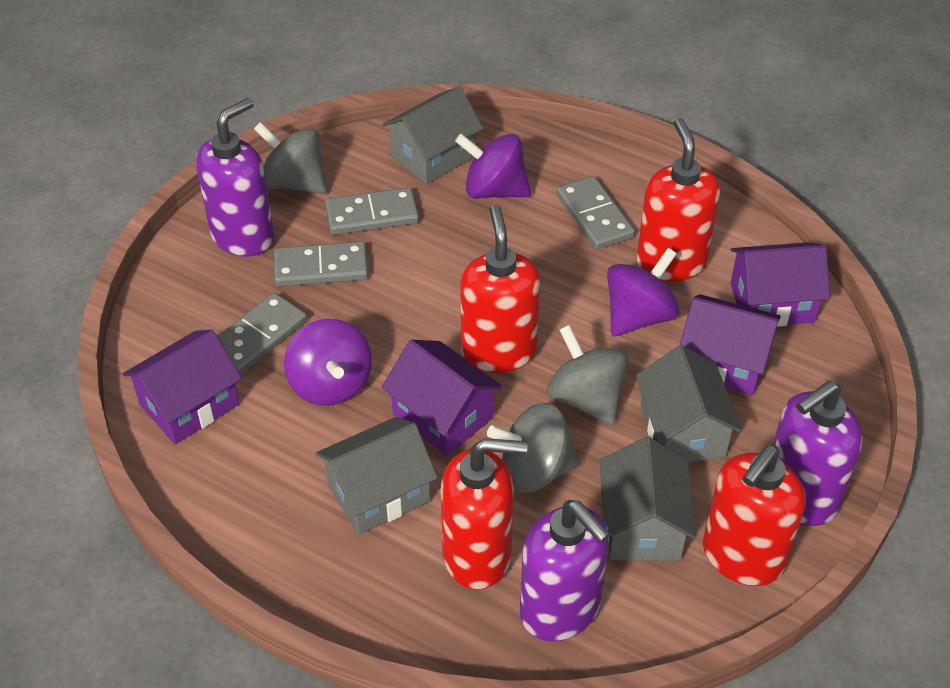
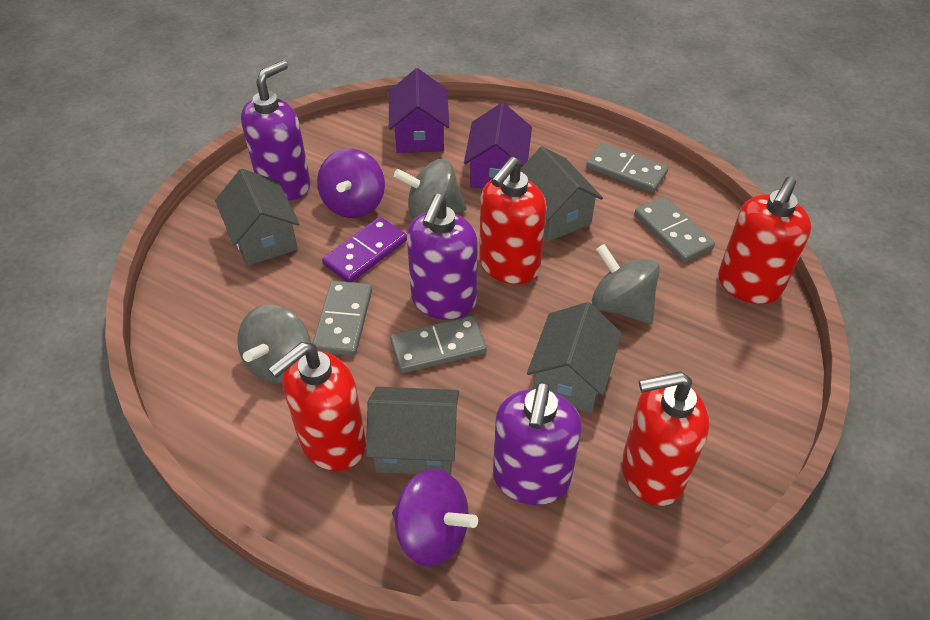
purple domino: 0 -> 1
purple house: 4 -> 2
purple spinning top: 3 -> 2

